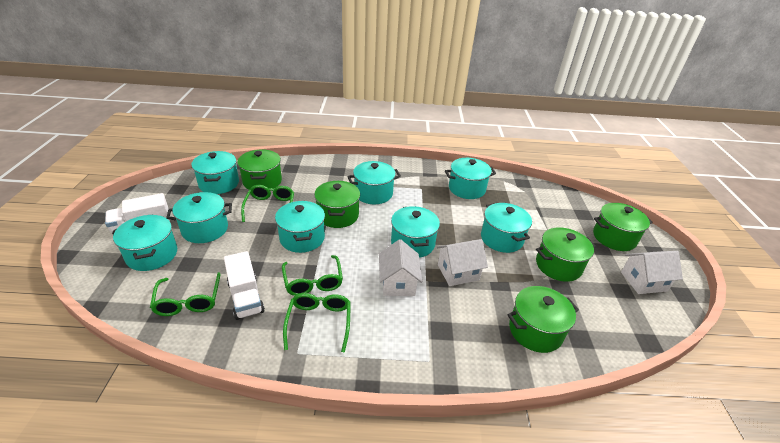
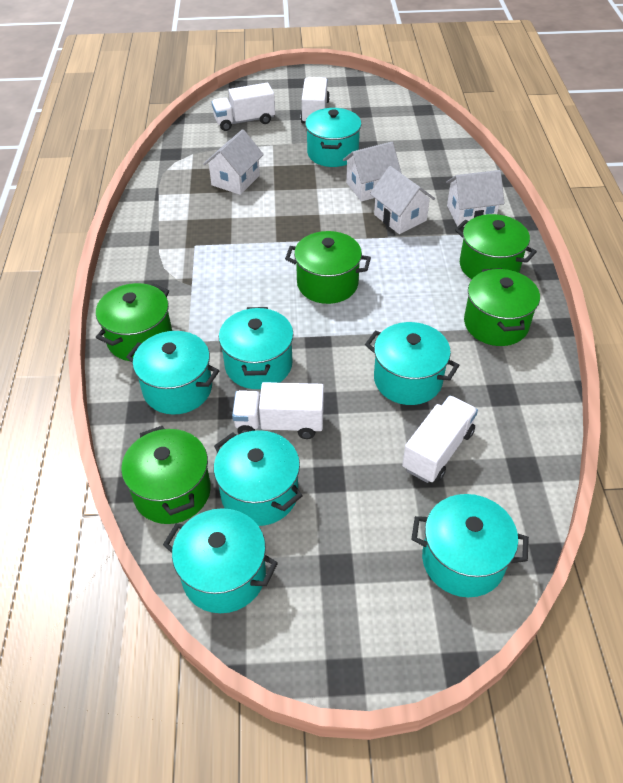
green glasses: 4 -> 0
turquoise pot: 8 -> 7
white house: 3 -> 4
white truck: 2 -> 4

